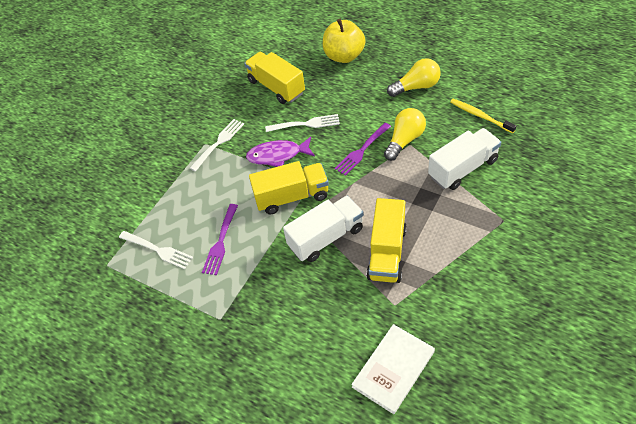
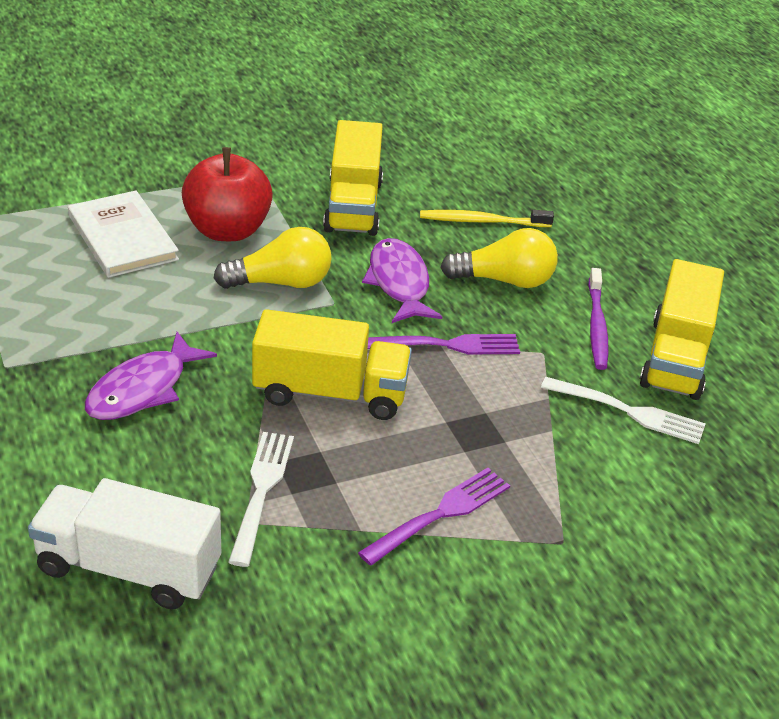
purple fish: 1 -> 2
purple toothbrush: 0 -> 1
red apple: 0 -> 1
white fork: 3 -> 2
white truck: 2 -> 1
yellow apple: 1 -> 0

